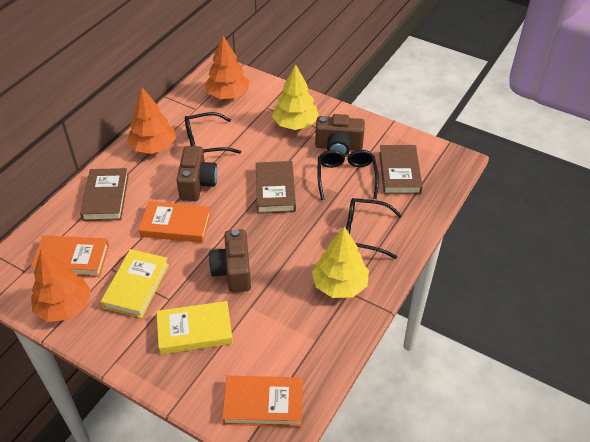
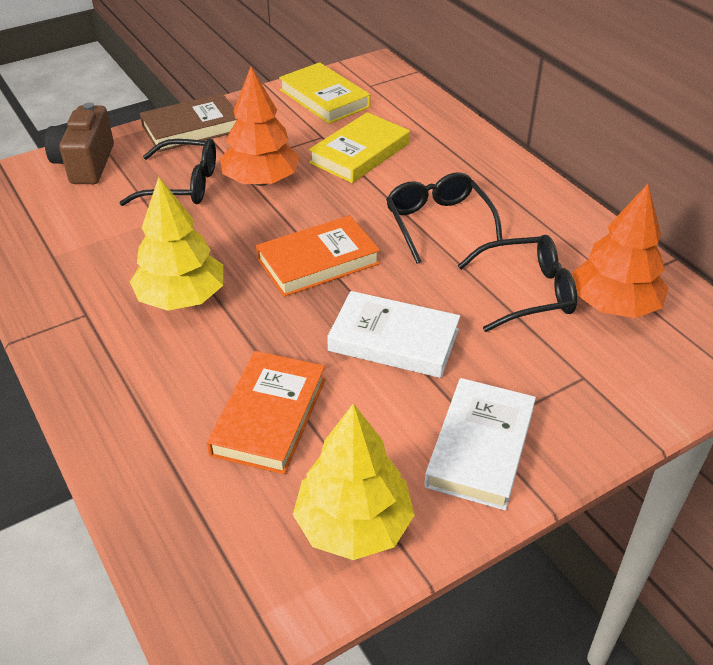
brown book: 3 -> 1
brown camera: 3 -> 1
orange book: 3 -> 2
orange tree: 3 -> 2
white book: 0 -> 2

